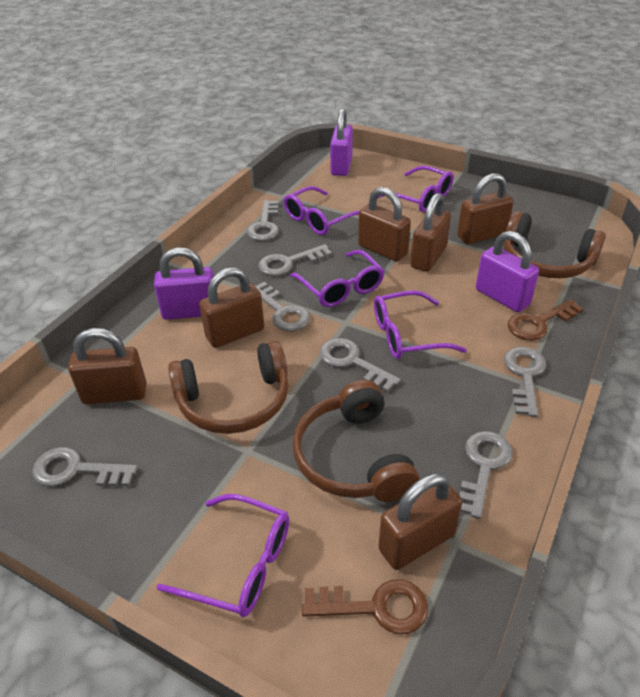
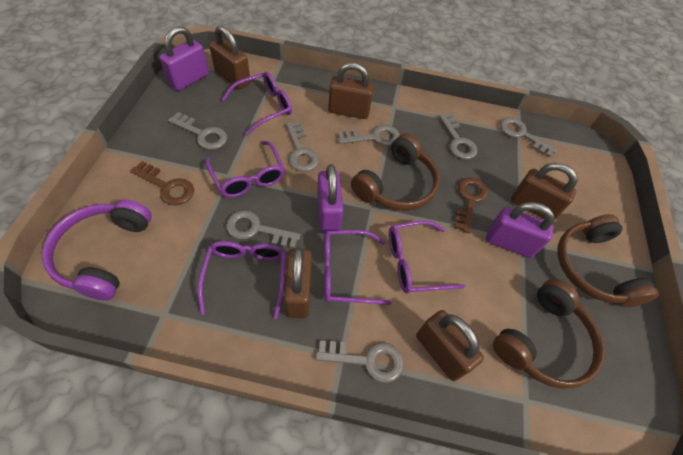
brown padlock: 6 -> 5
purple headphones: 0 -> 1

